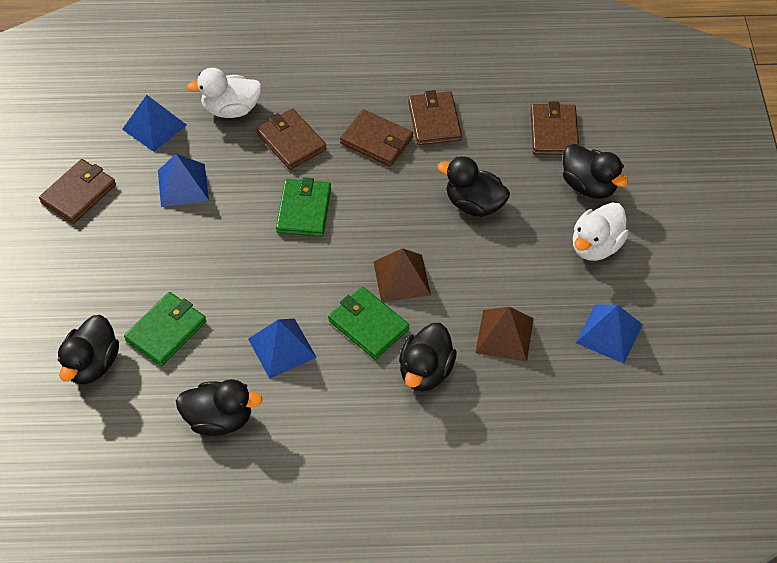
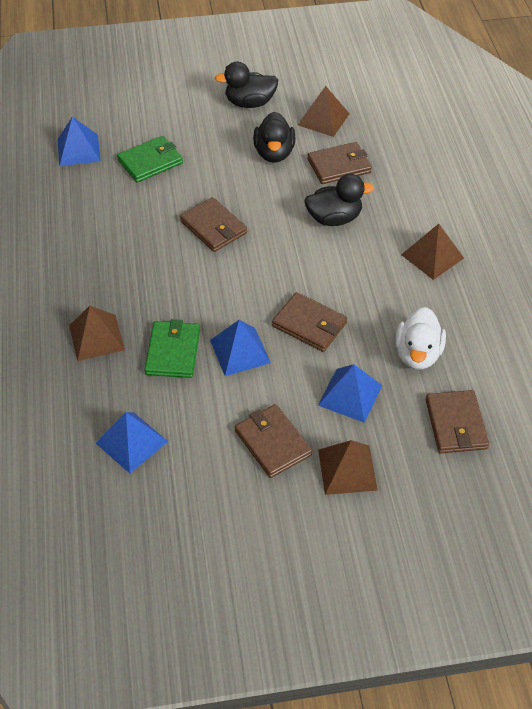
black duck: 5 -> 3
brown pyramid: 2 -> 4
green wallet: 3 -> 2
white duck: 2 -> 1

